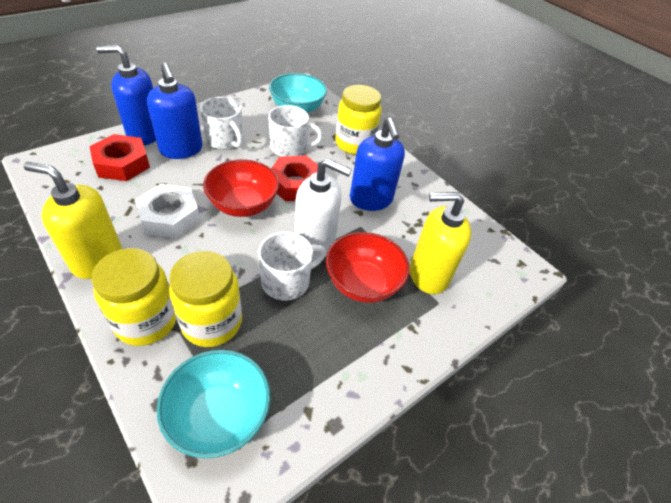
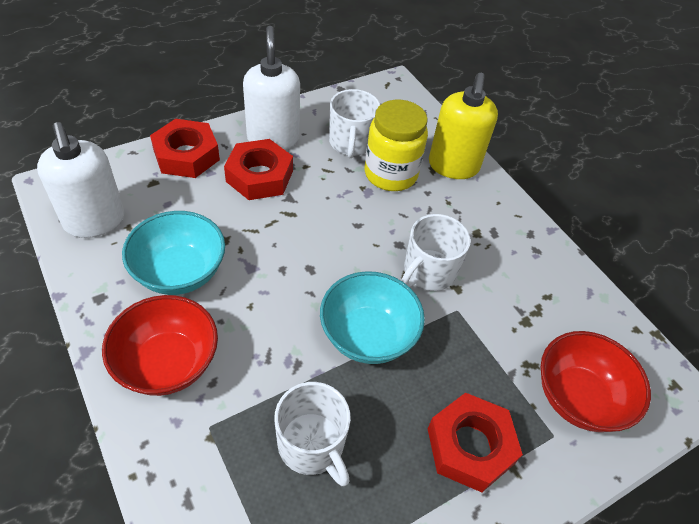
blue soap dispenser: 3 -> 0
red nut: 2 -> 3
white nut: 1 -> 0
white soap dispenser: 1 -> 2
yellow jar: 3 -> 1
yellow soap dispenser: 2 -> 1

